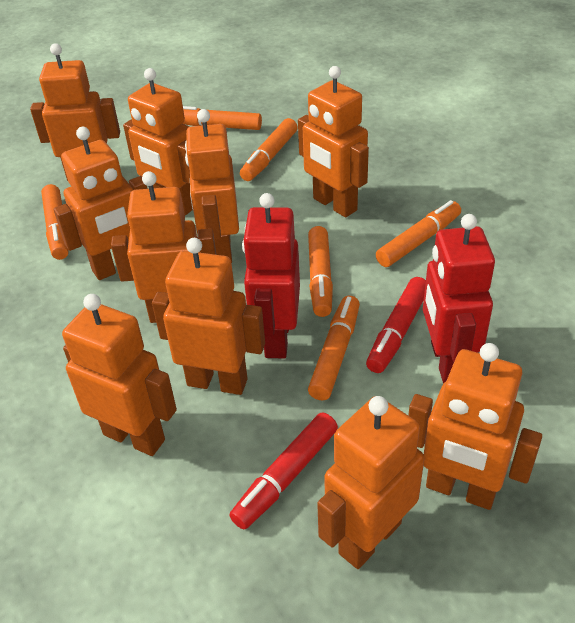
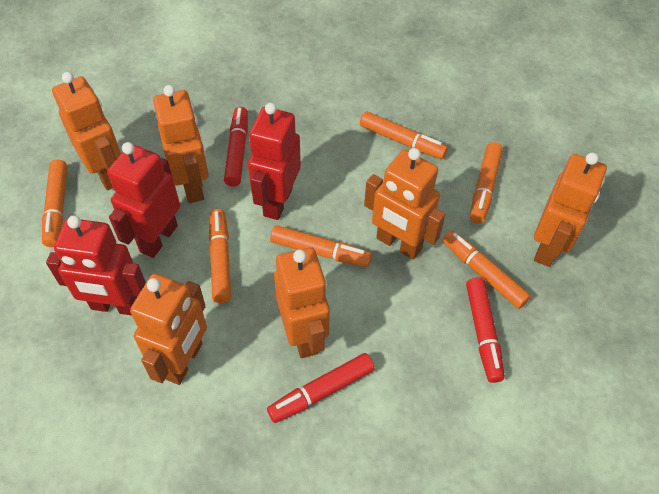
orange robot: 10 -> 6
red marker: 2 -> 3
red robot: 2 -> 3

